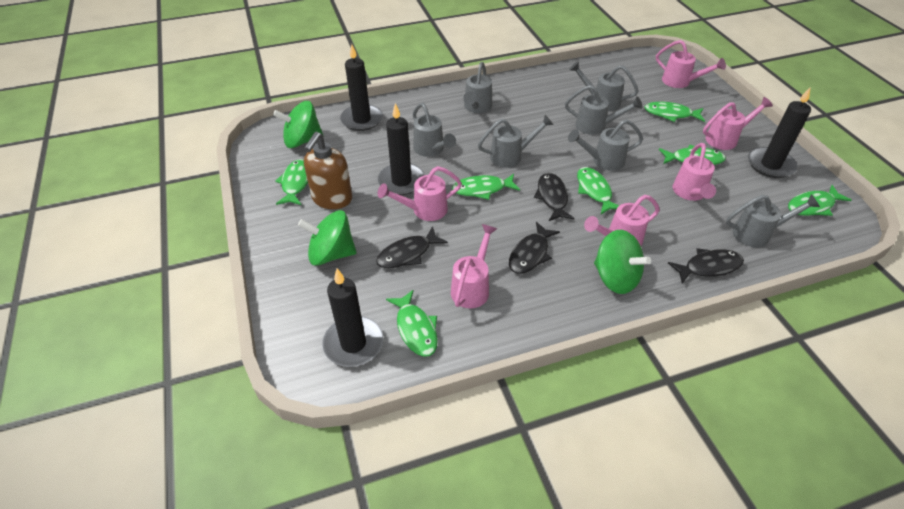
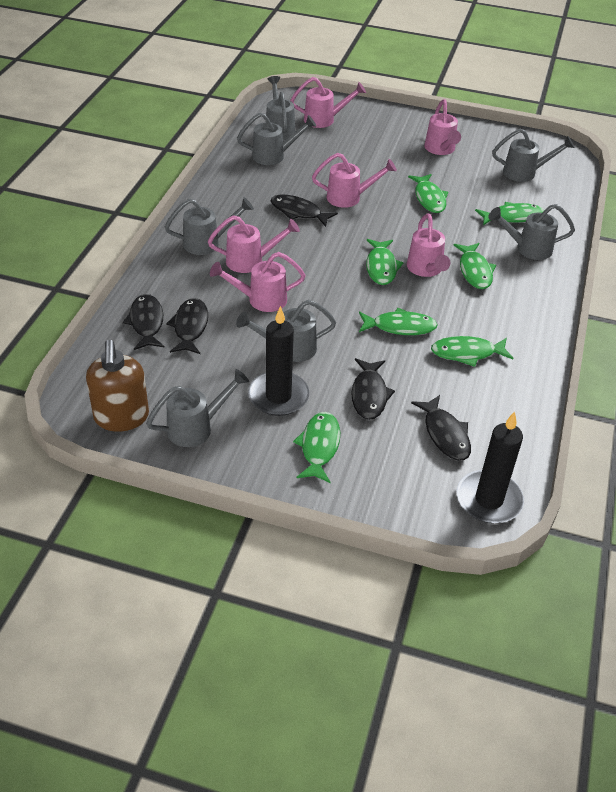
black candle: 4 -> 2
black fish: 4 -> 5
green spinning top: 3 -> 0

